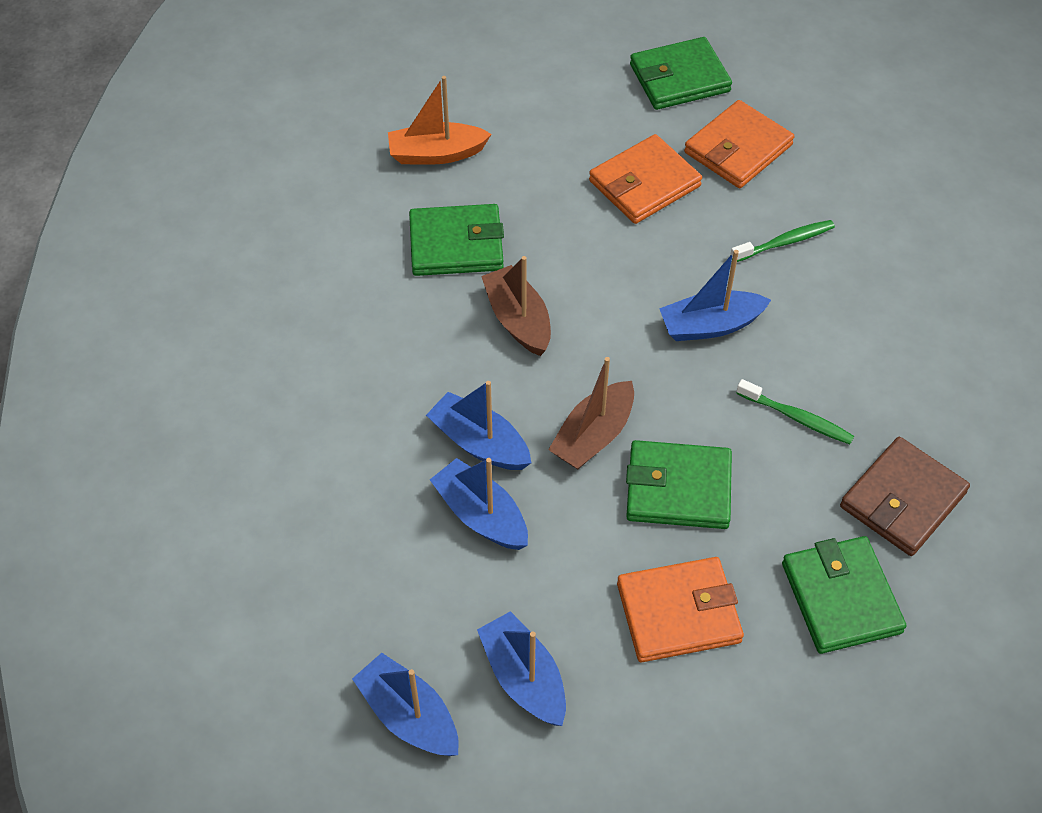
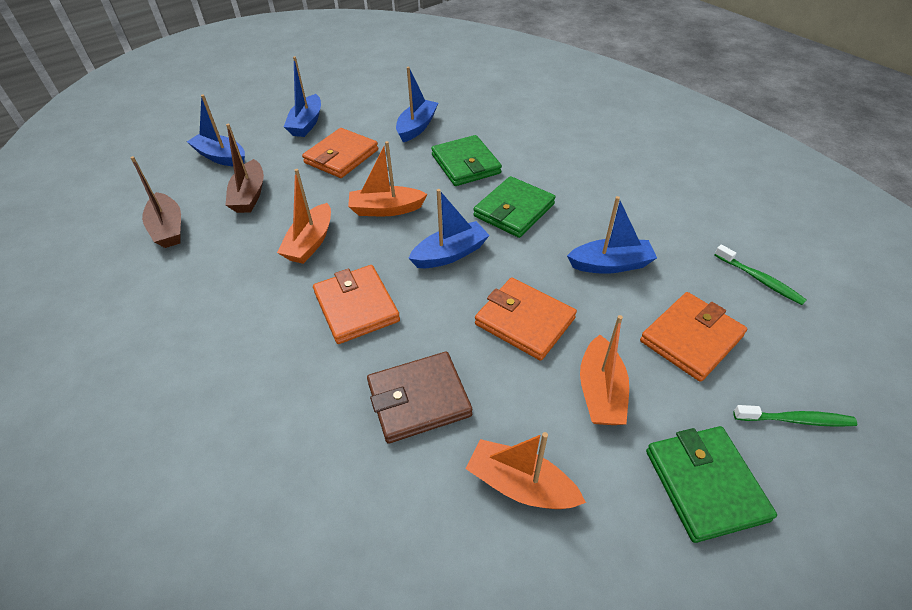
green wallet: 4 -> 3
orange boat: 1 -> 4
orange wallet: 3 -> 4

